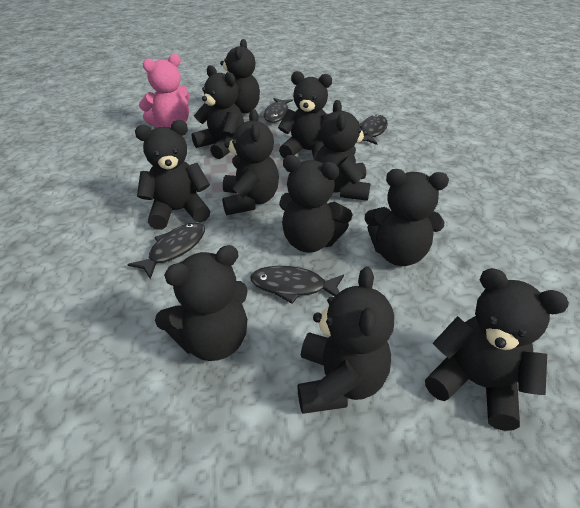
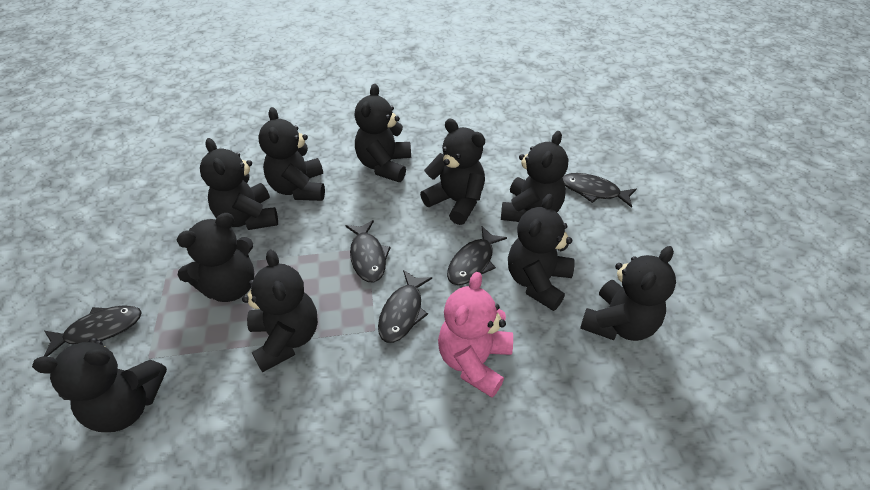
black fish: 4 -> 5
black teddy bear: 11 -> 10

